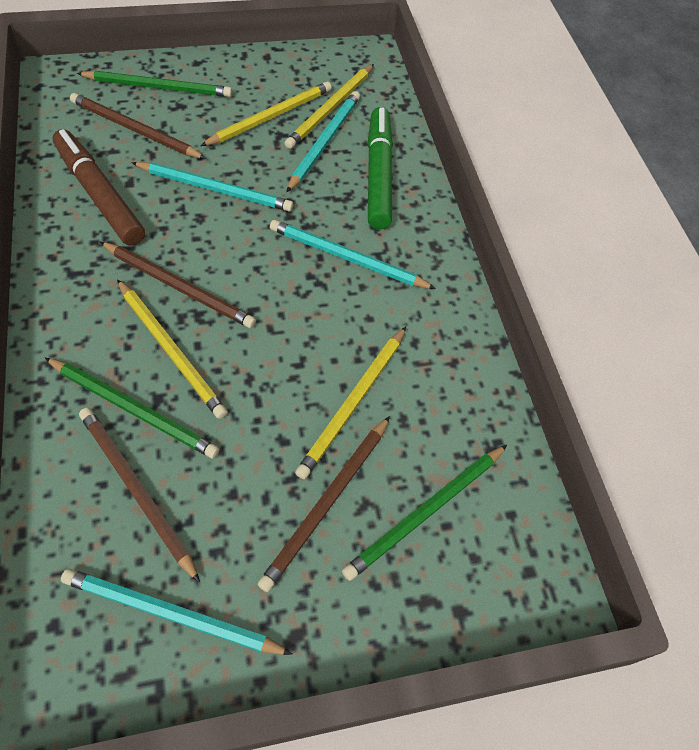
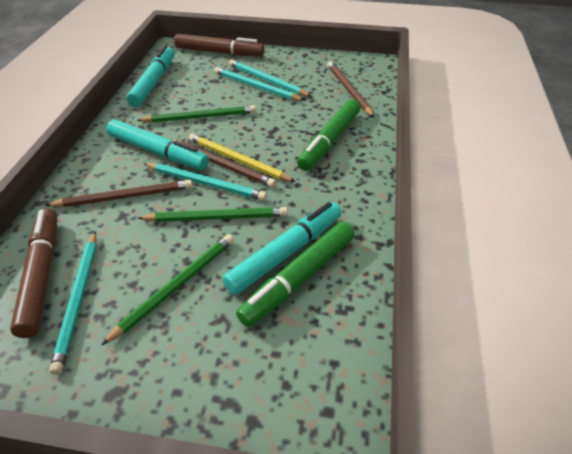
brown marker: 1 -> 2
brown pencil: 4 -> 3
green marker: 1 -> 2
turquoise marker: 0 -> 3
yellow pencil: 4 -> 1

